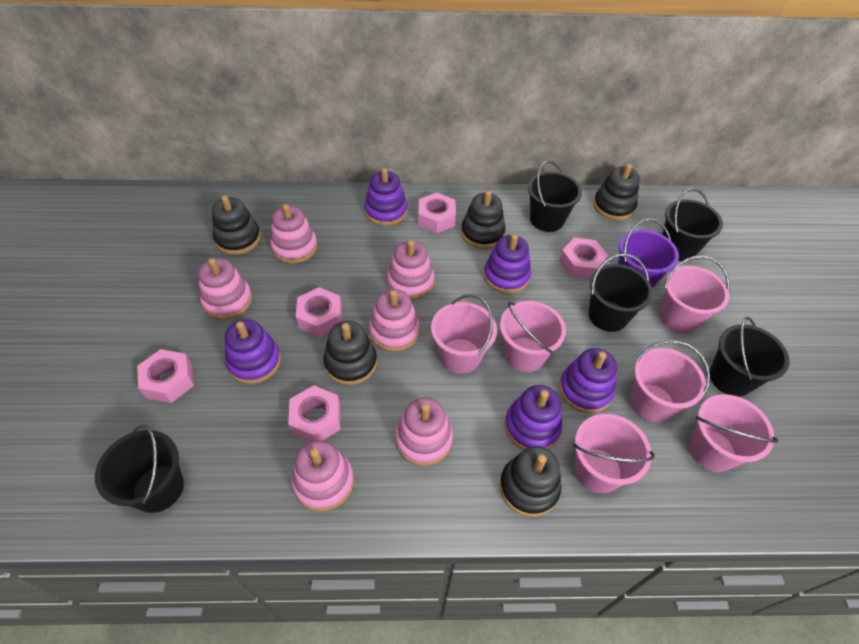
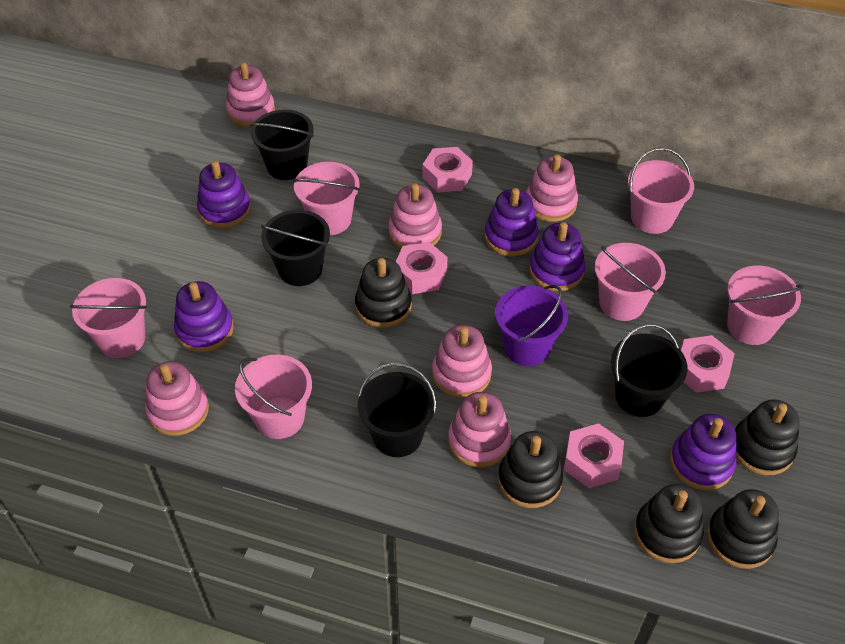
black bucket: 5 -> 4
pink nut: 5 -> 4

